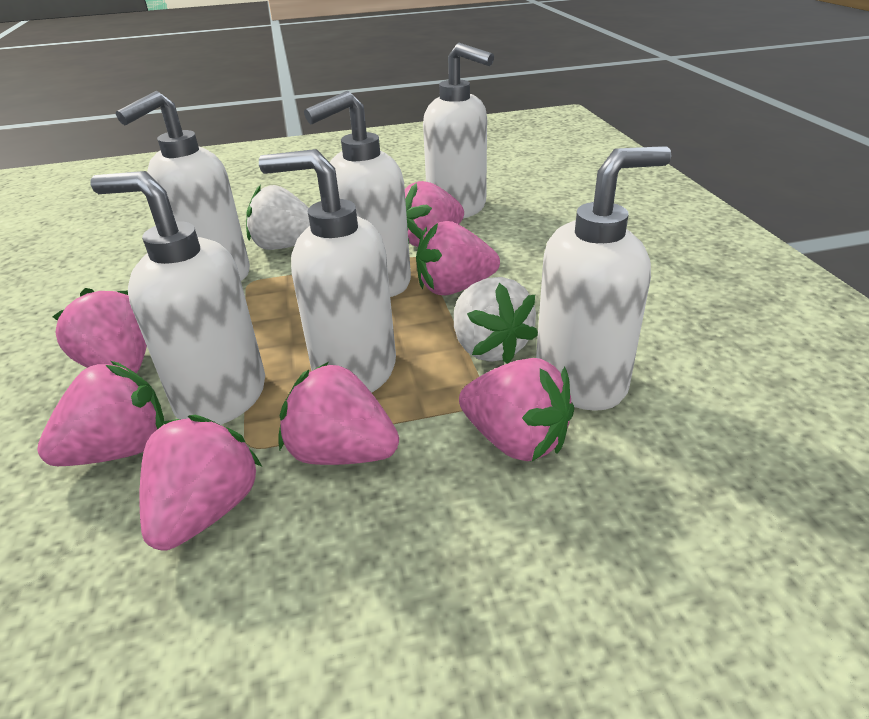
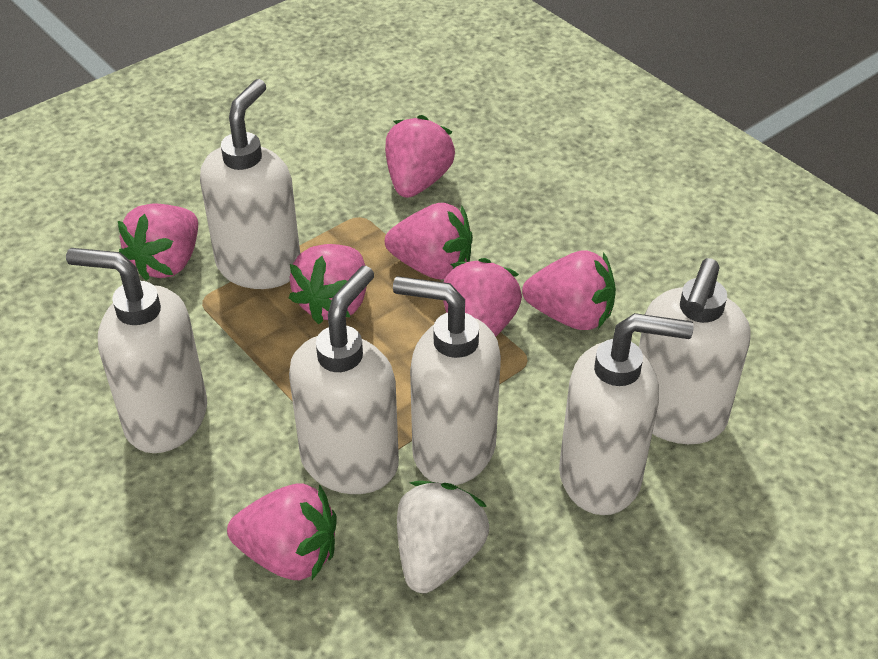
white strawberry: 2 -> 1

